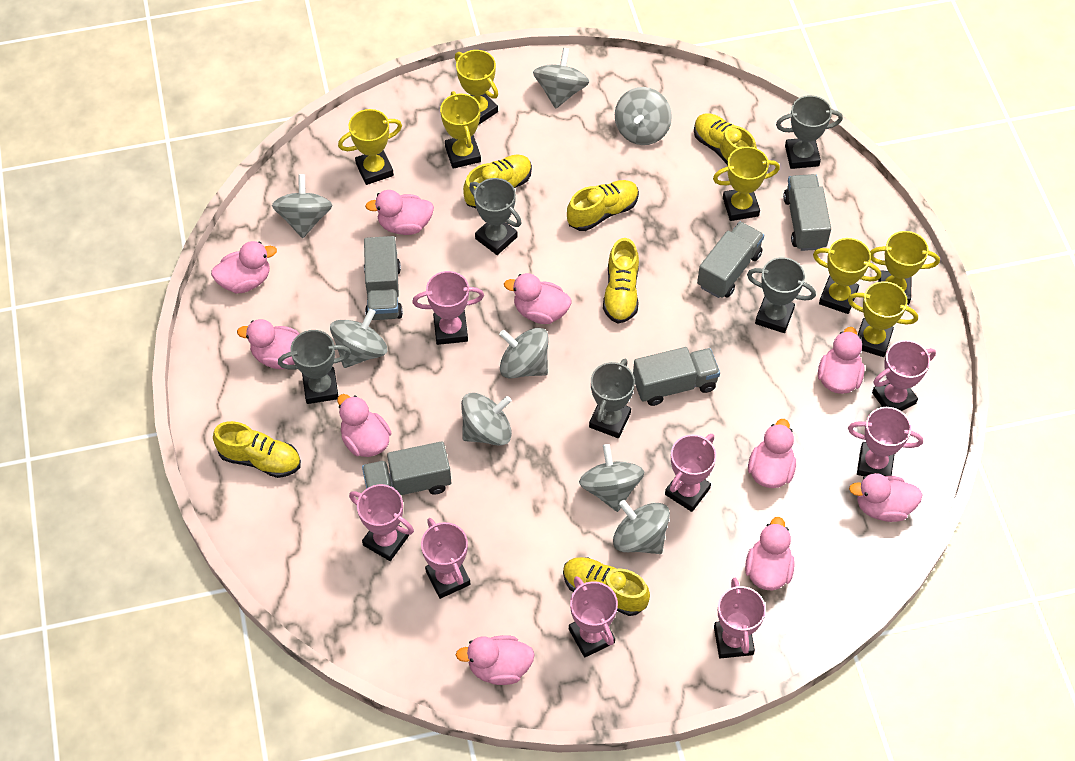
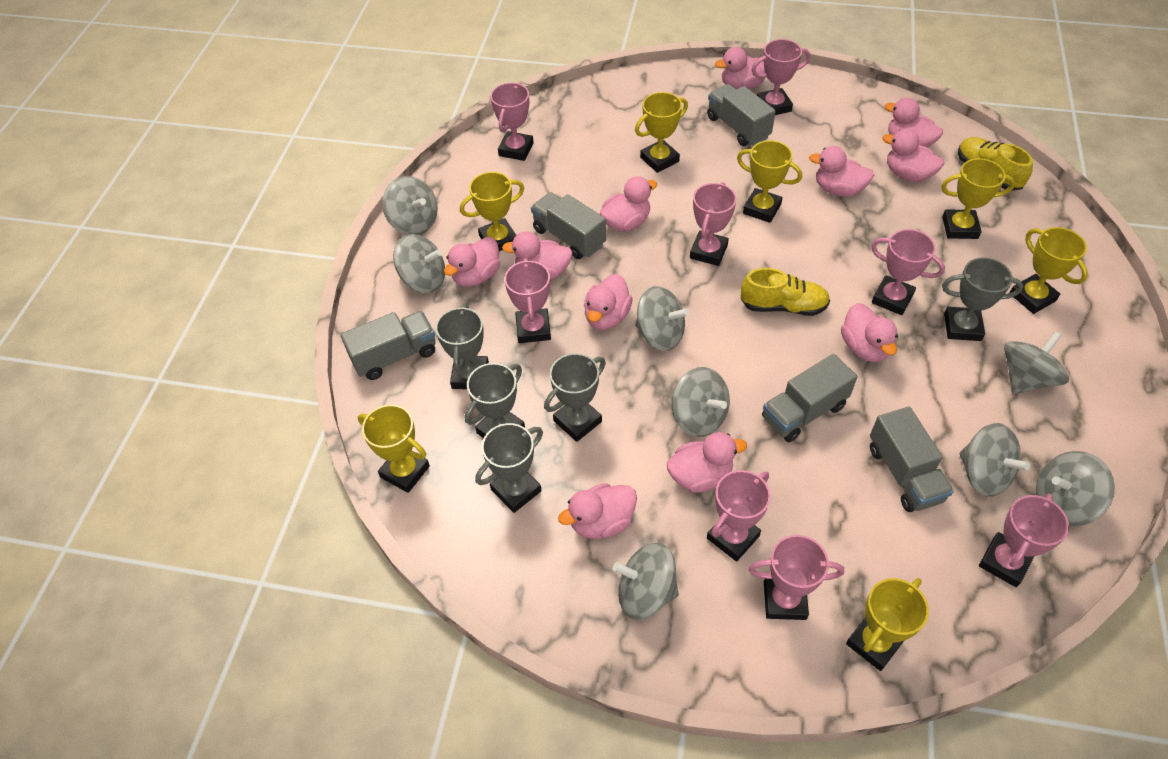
pink duck: 10 -> 11
yellow shoe: 6 -> 2

